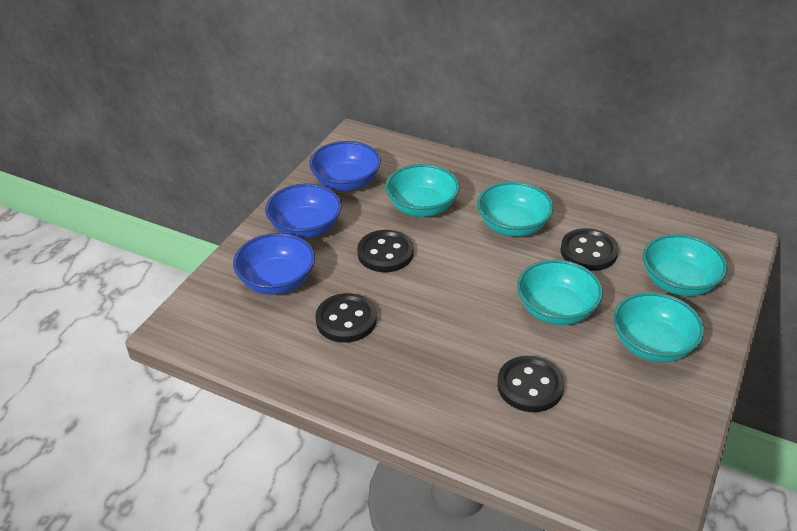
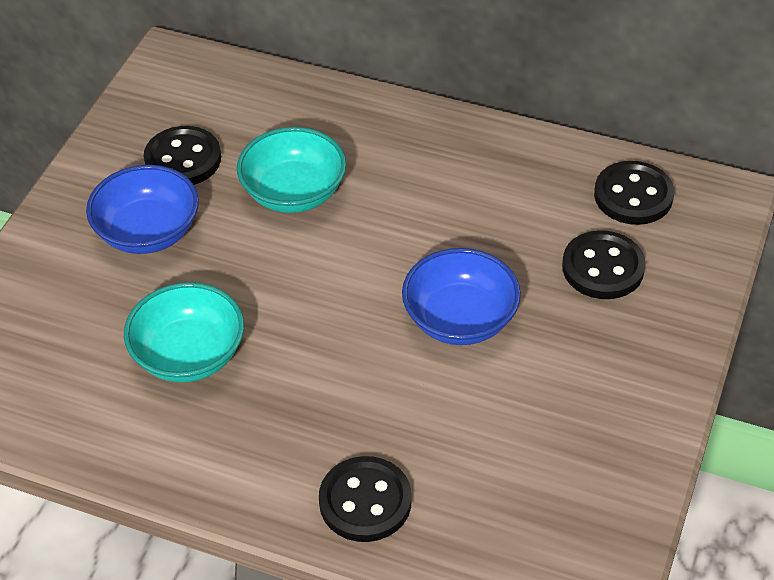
blue bowl: 3 -> 2
turquoise bowl: 5 -> 2

